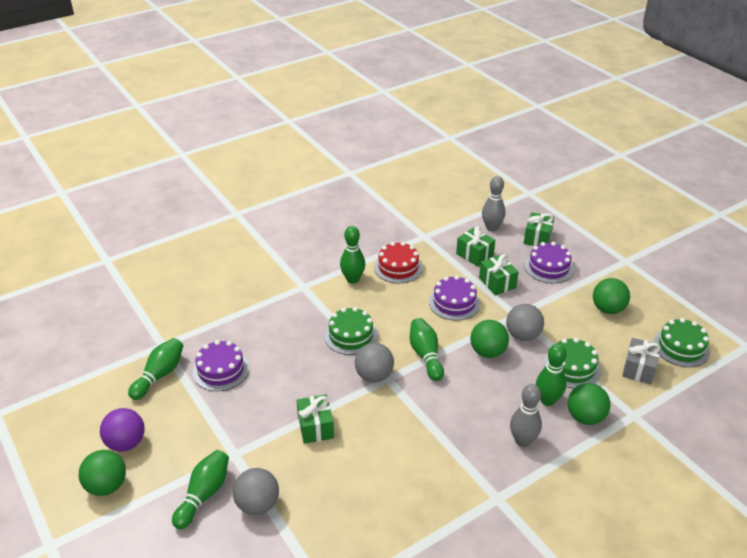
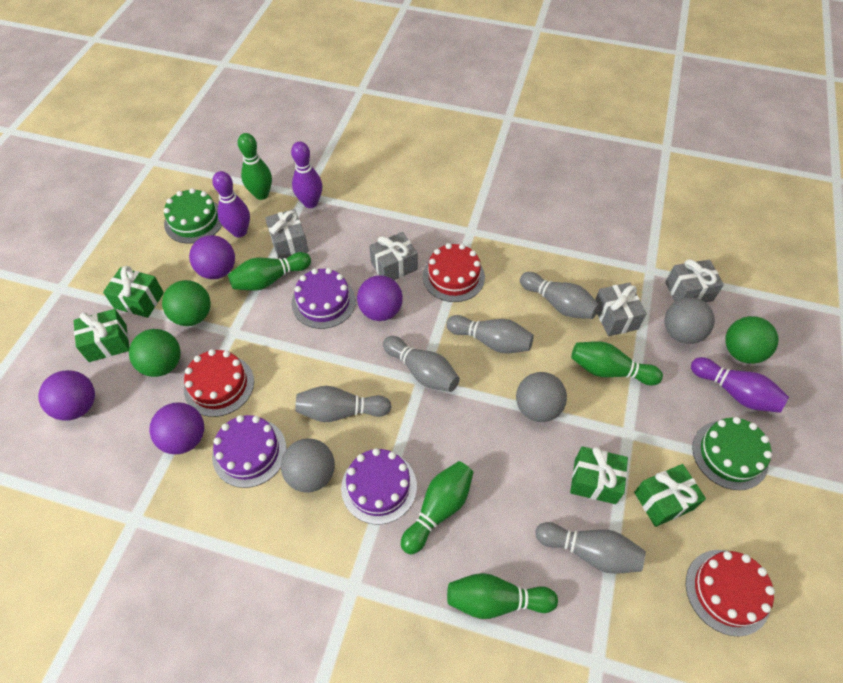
green ball: 4 -> 3
green cake: 3 -> 2
grey bowling pin: 2 -> 5
grey gift: 1 -> 4
purple ball: 1 -> 4
purple bowling pin: 0 -> 3
red cake: 1 -> 3

